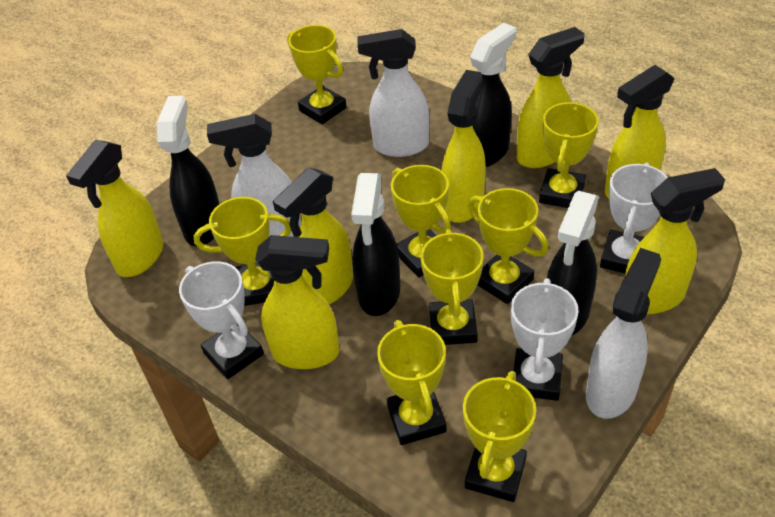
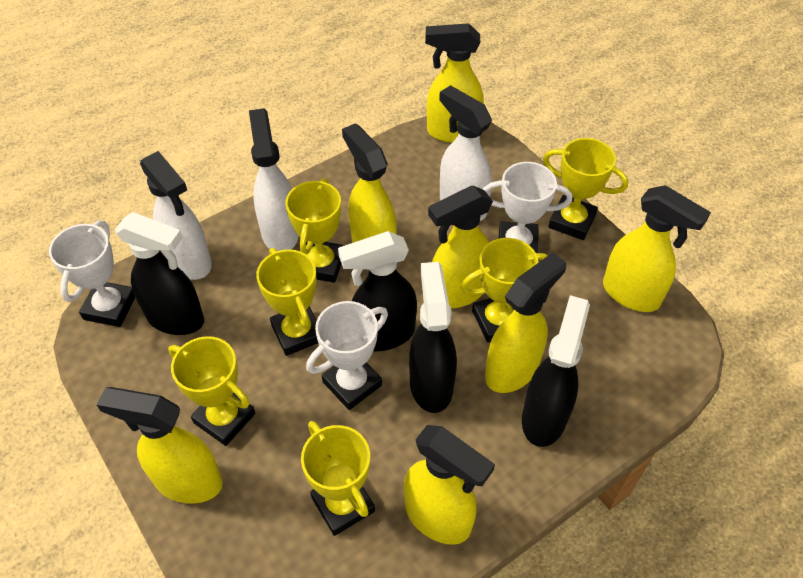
yellow trophy: 8 -> 6

